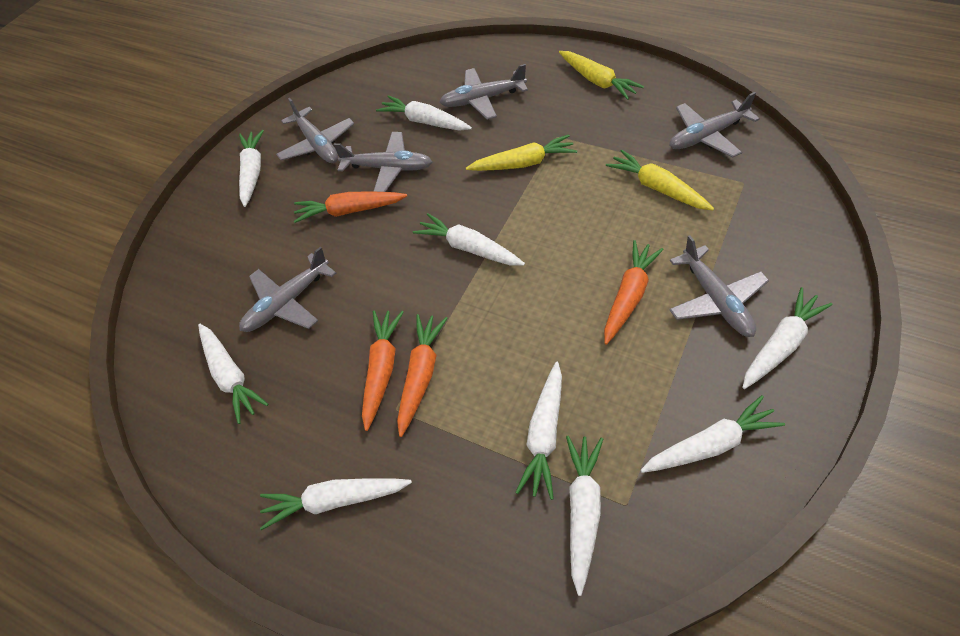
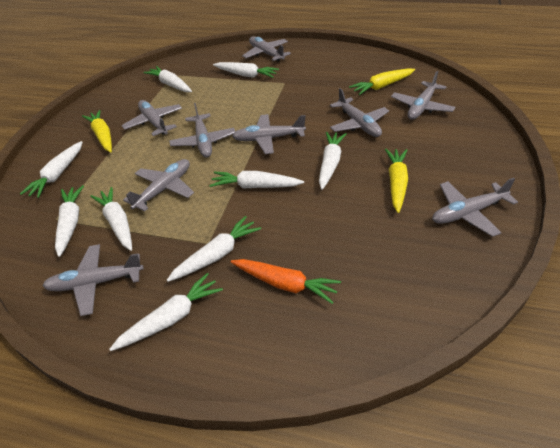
grey plane: 6 -> 9
orange carrot: 4 -> 1

